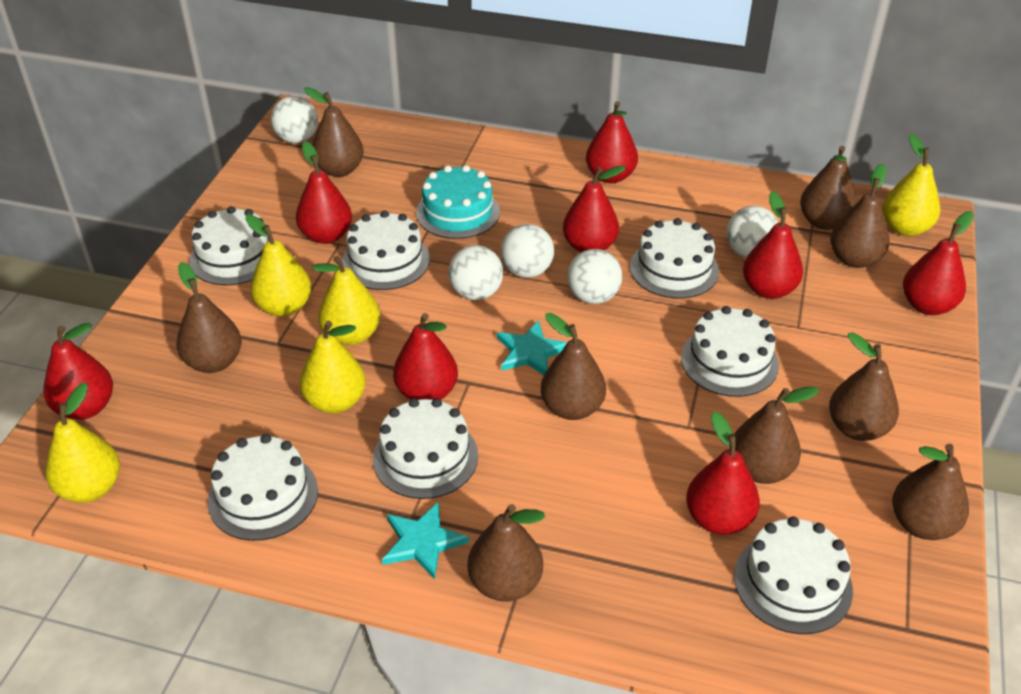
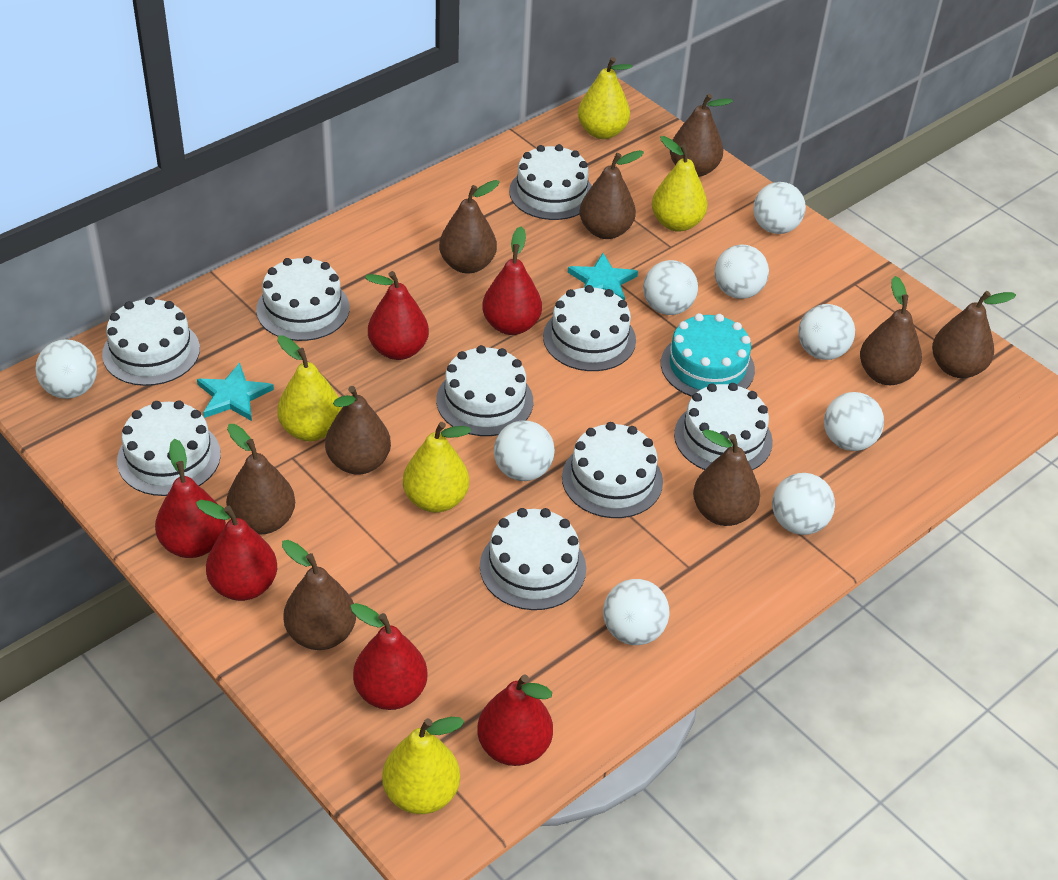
red pear: 8 -> 6
white ball: 5 -> 9
white cake: 7 -> 9

